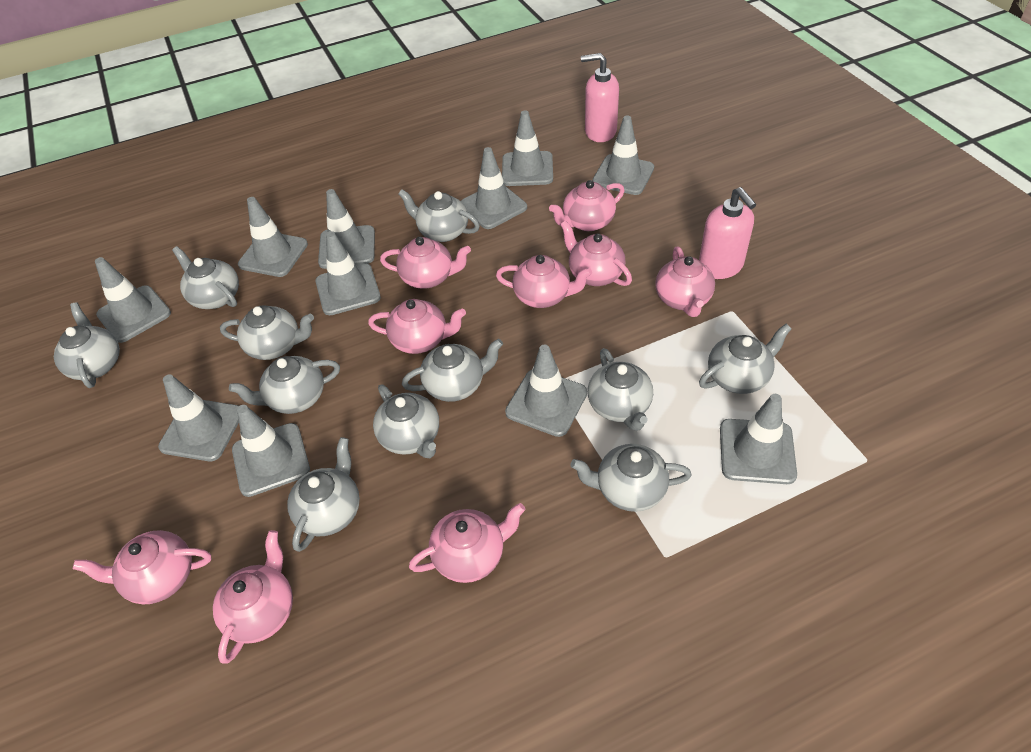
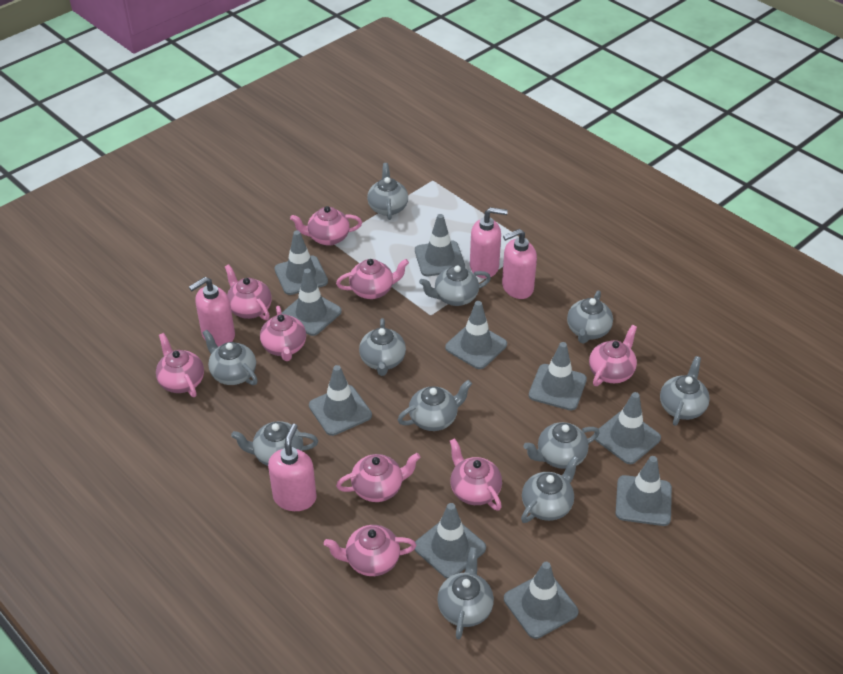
grey traffic cone: 11 -> 10
pink soap dispenser: 2 -> 4

